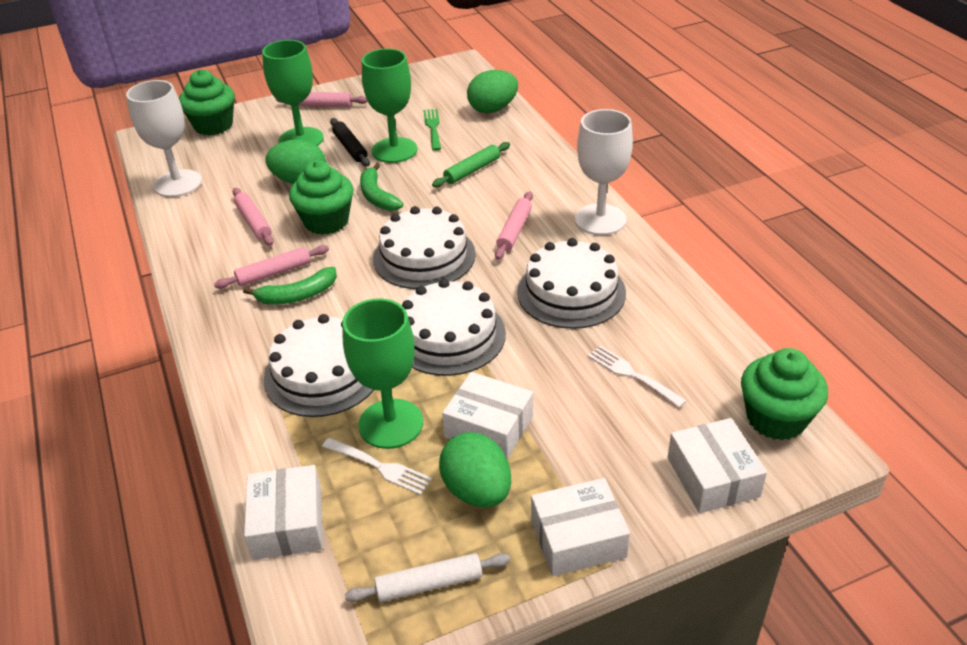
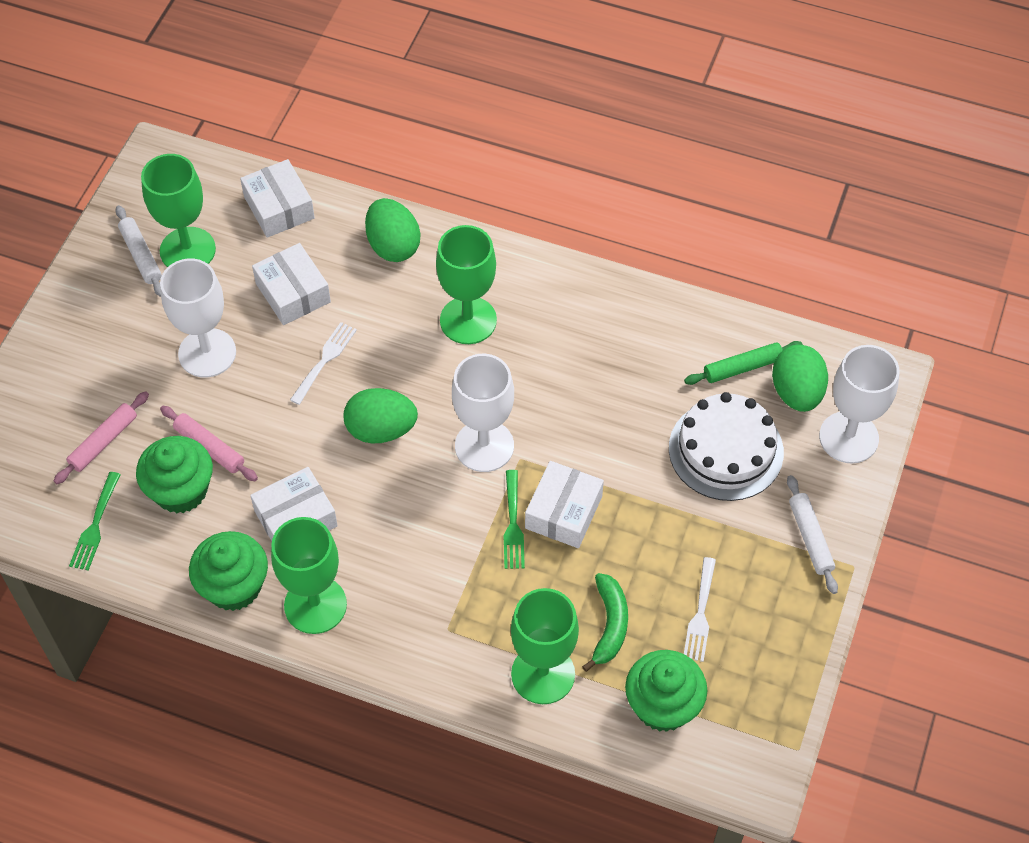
black rolling pin: 1 -> 0
green banana: 2 -> 1
green fork: 1 -> 2
green goblet: 3 -> 4
pink rolling pin: 4 -> 2
white cake: 4 -> 1
white goblet: 2 -> 3
white rolling pin: 1 -> 2

